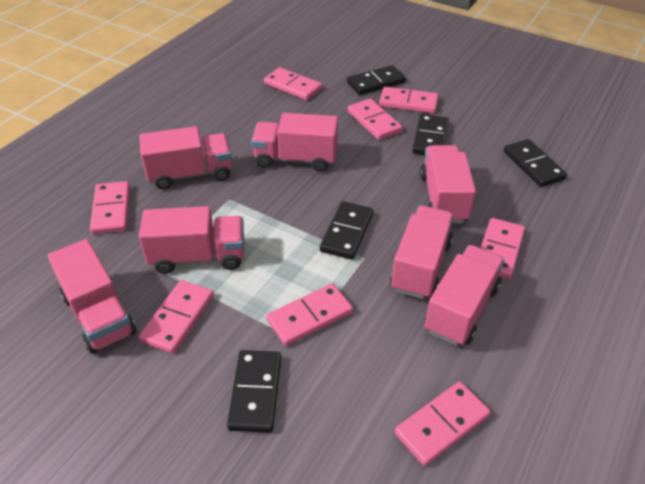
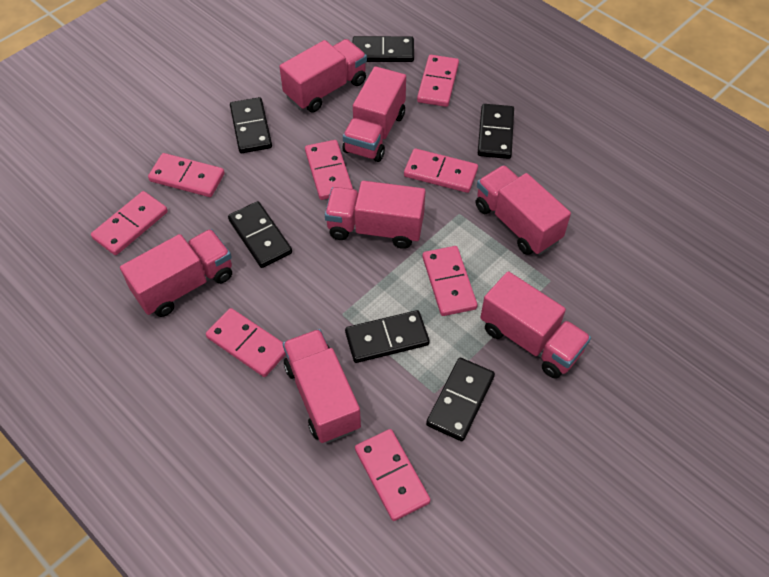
black domino: 5 -> 6

